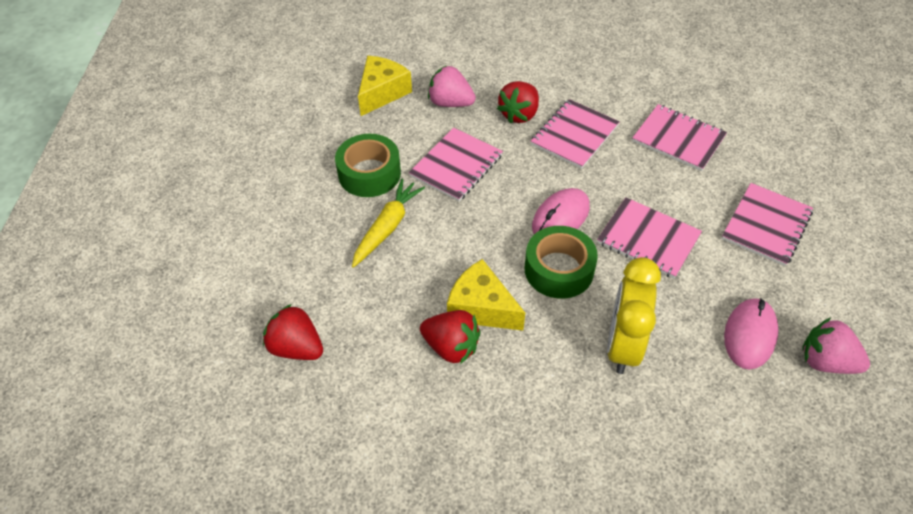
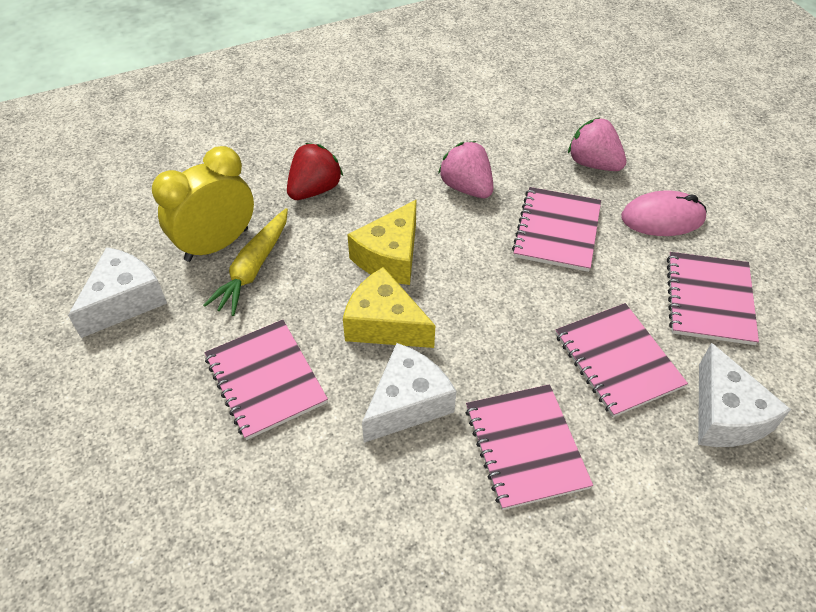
green tape: 2 -> 0
pink mouse: 2 -> 1
red strawberry: 3 -> 1
white cheese: 0 -> 3

